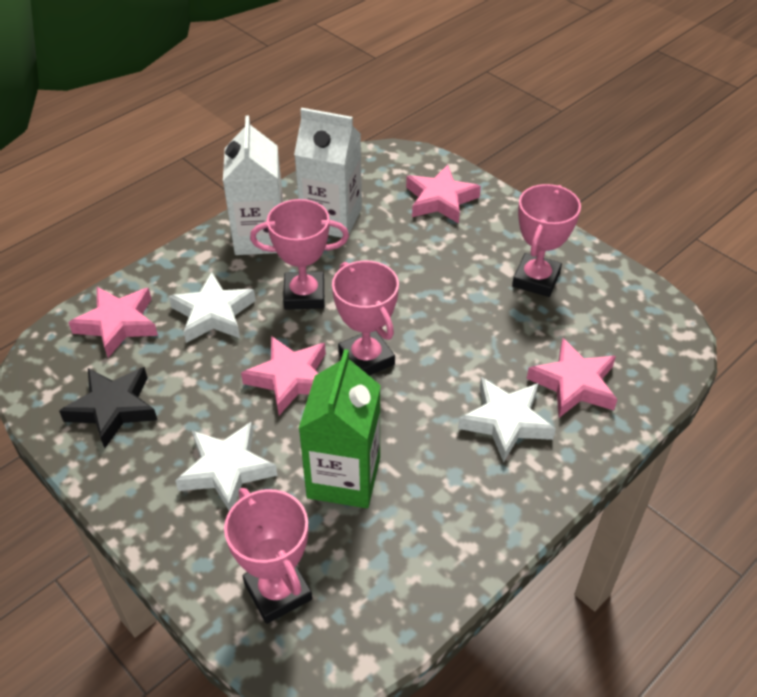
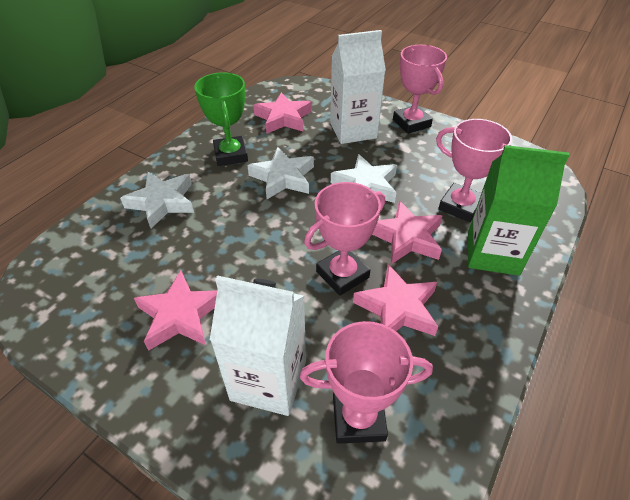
black star: 1 -> 0
green trophy: 0 -> 1

